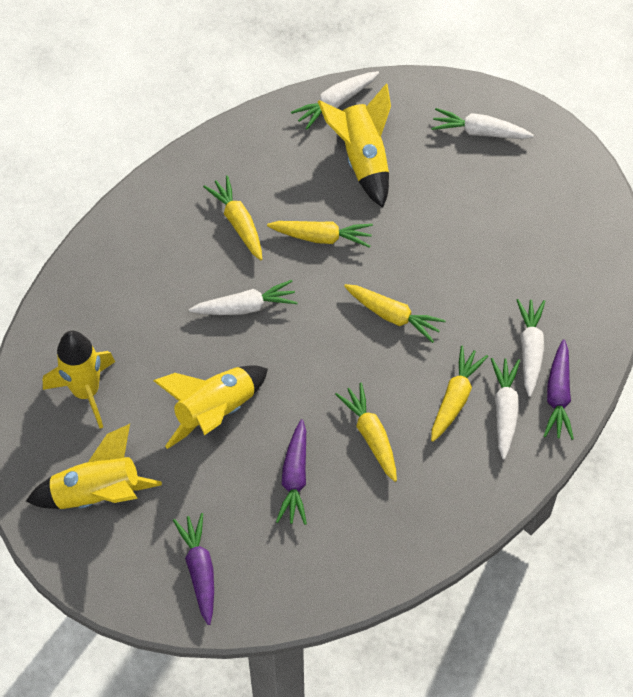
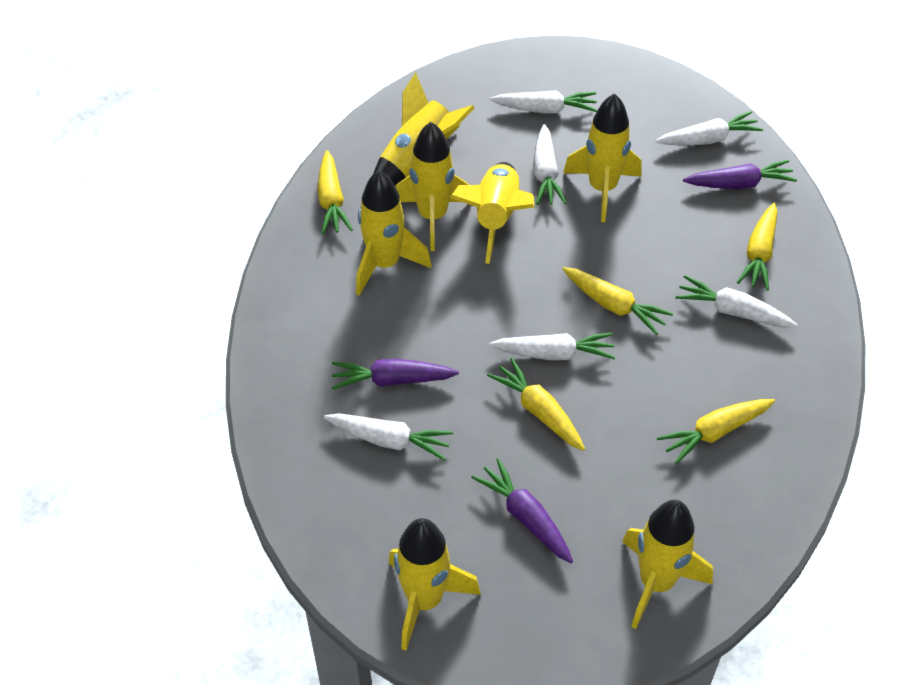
white carrot: 5 -> 6
yellow rocket: 4 -> 7

